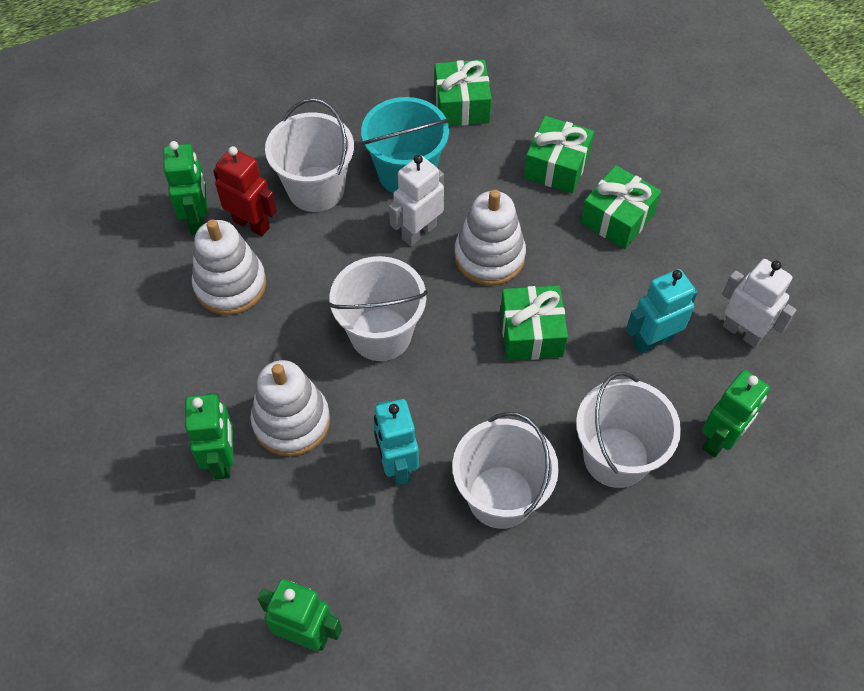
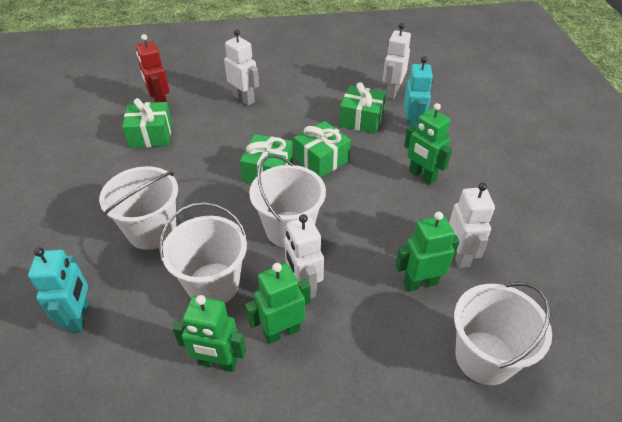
turquoise bucket: 1 -> 0
white robot: 2 -> 4
white stacking toy: 3 -> 0

